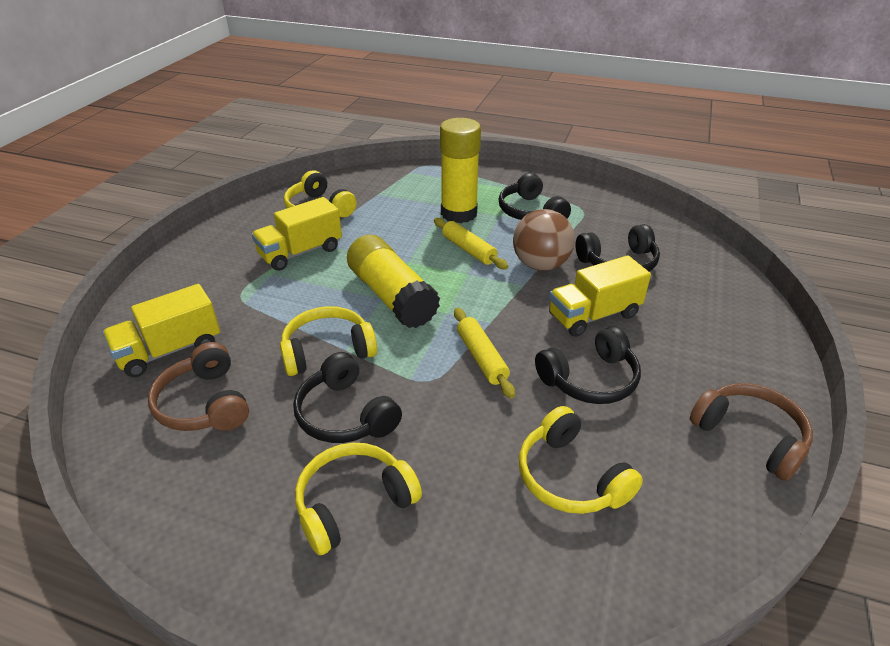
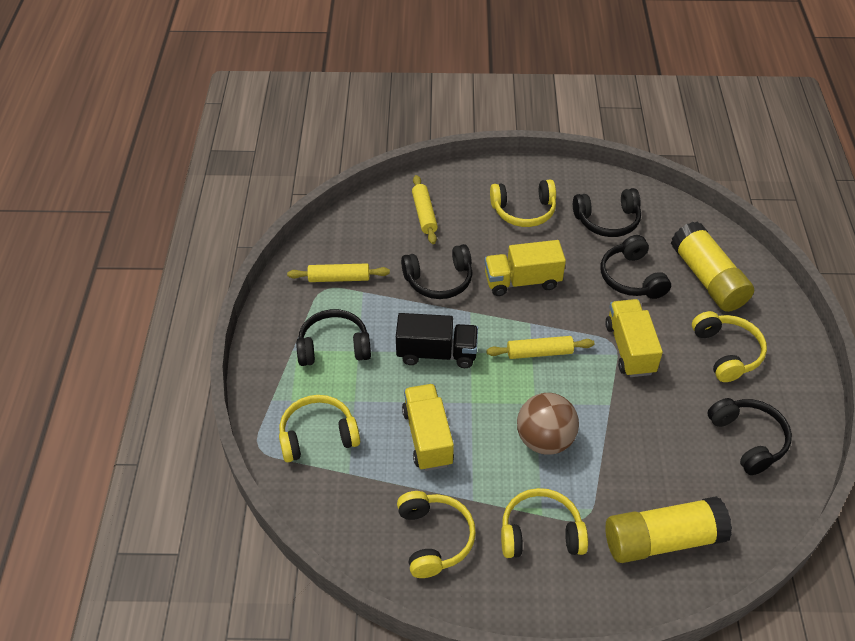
black headphones: 4 -> 5
black truck: 0 -> 1
brown headphones: 2 -> 0
yellow headphones: 4 -> 5
yellow rolling pin: 2 -> 3

